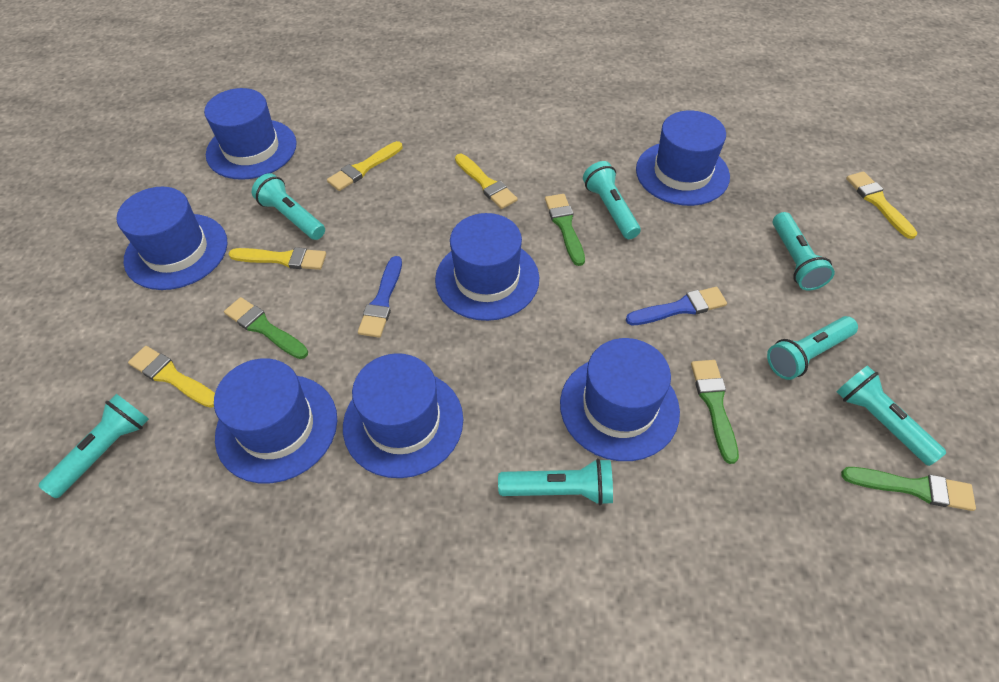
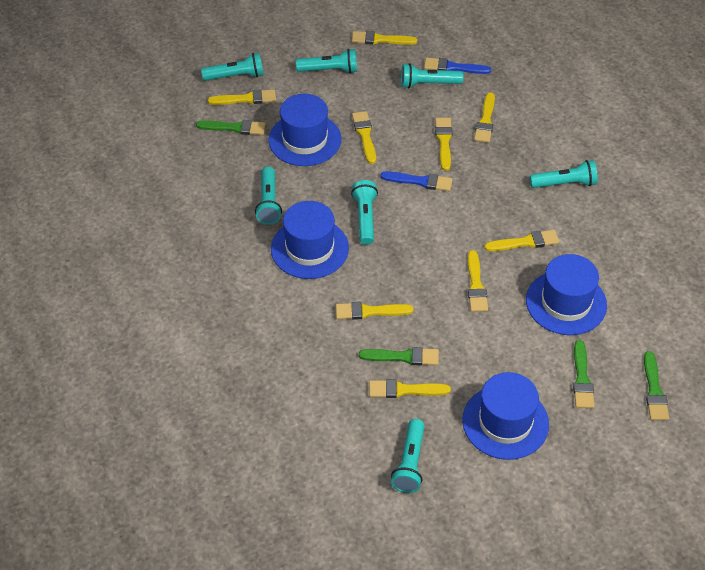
blue hat: 7 -> 4
yellow brush: 5 -> 9

